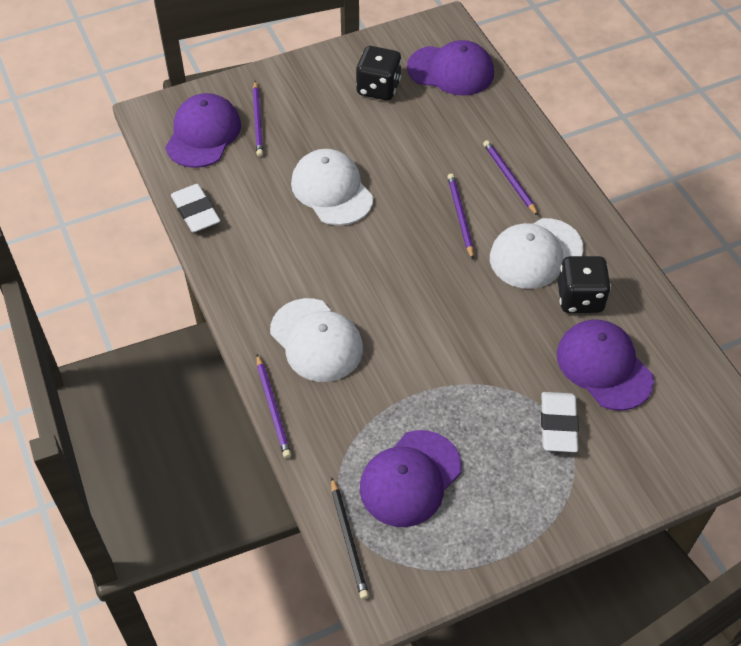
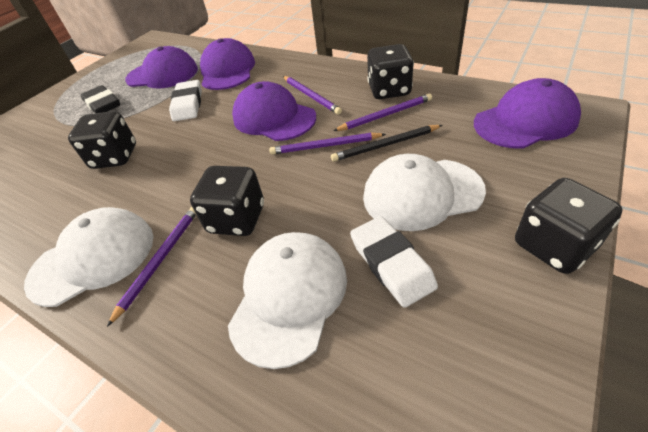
black dice: 2 -> 4
black eraser: 0 -> 1

